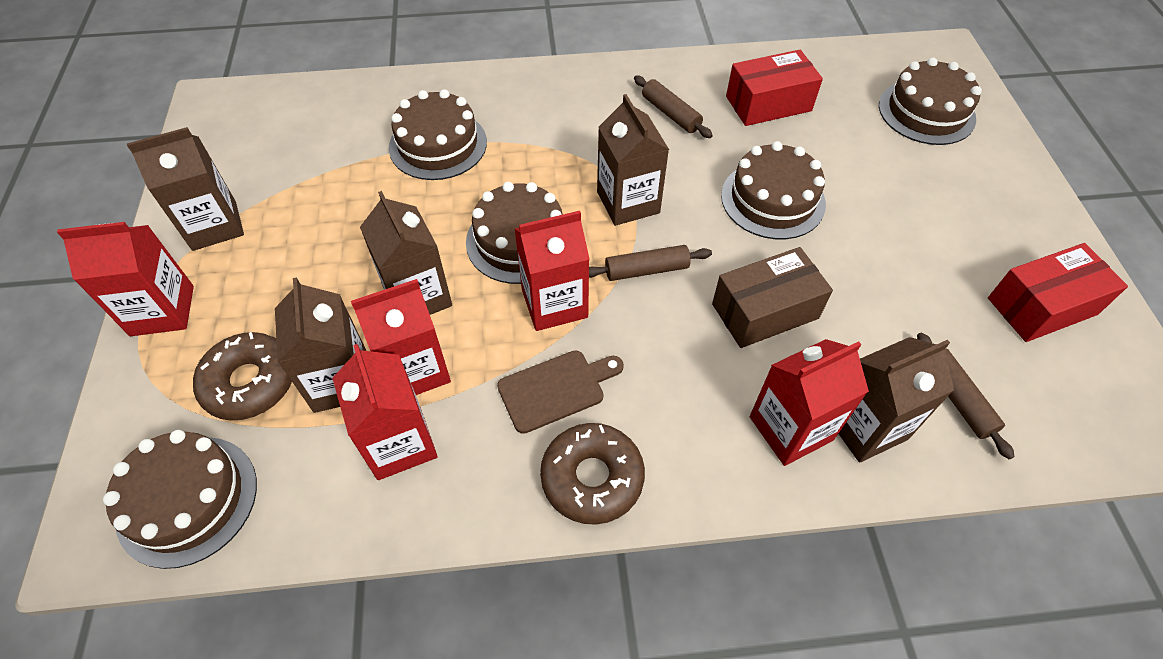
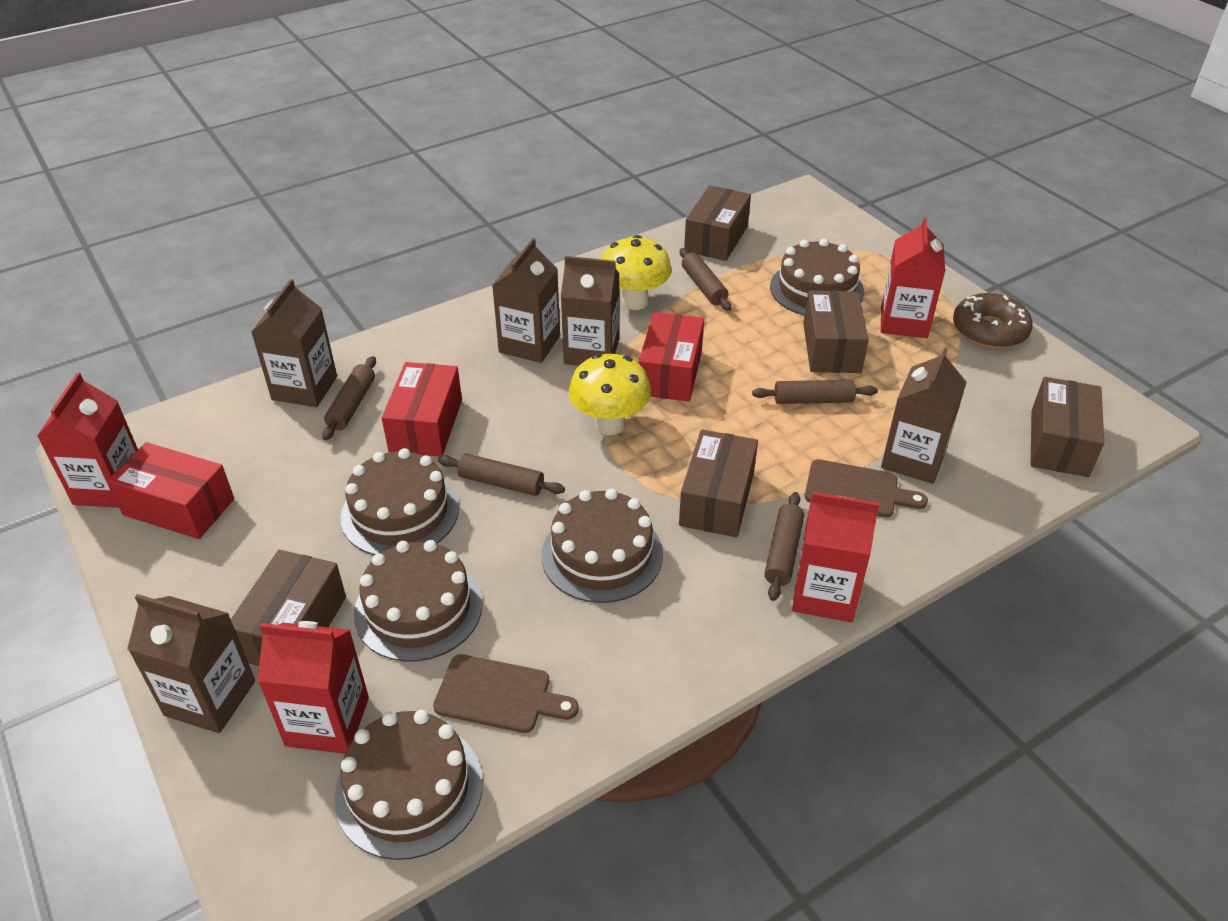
brown box: 1 -> 5
brown cutting board: 1 -> 2
brown donut: 2 -> 1
brown rolling pin: 3 -> 5
red box: 2 -> 3
red carton: 5 -> 4
yellow mushroom: 0 -> 2

